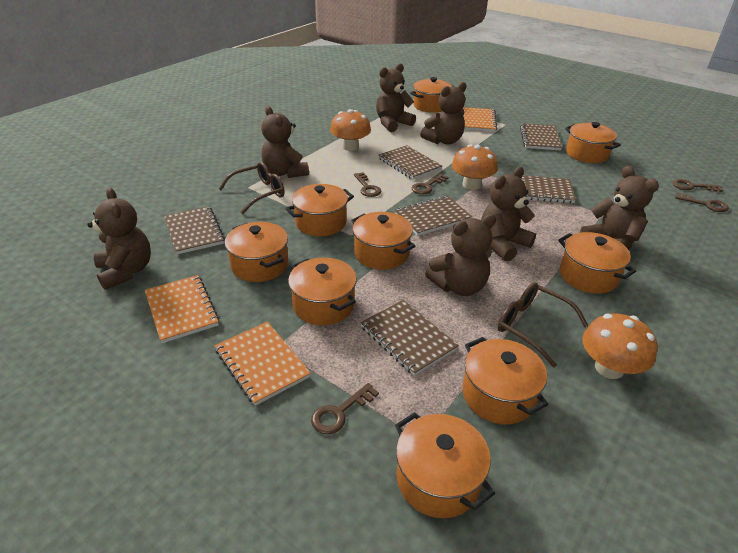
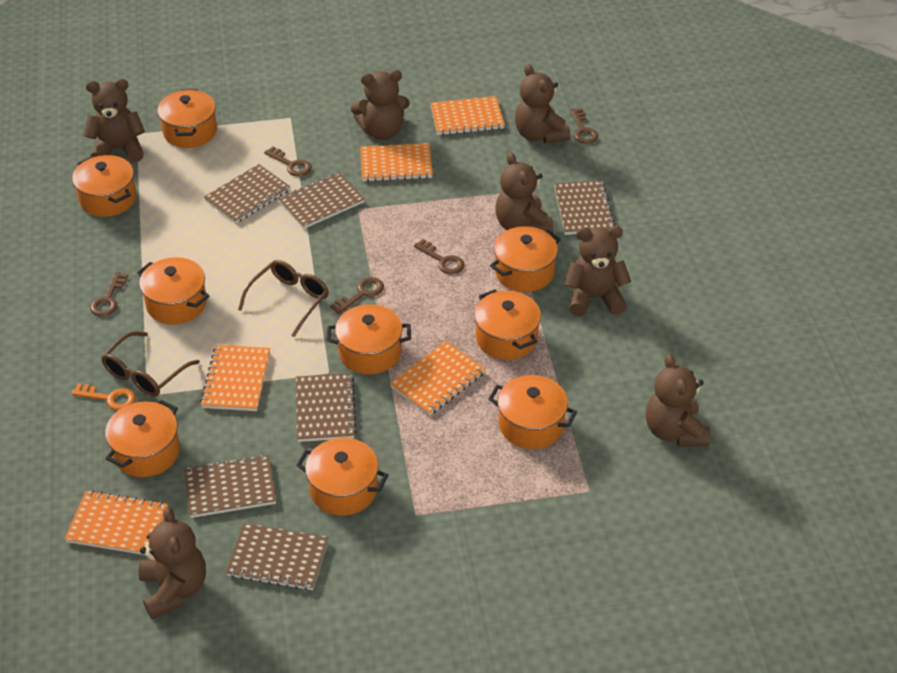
orange key: 0 -> 1
orange mushroom: 3 -> 0
orange notebook: 3 -> 5

